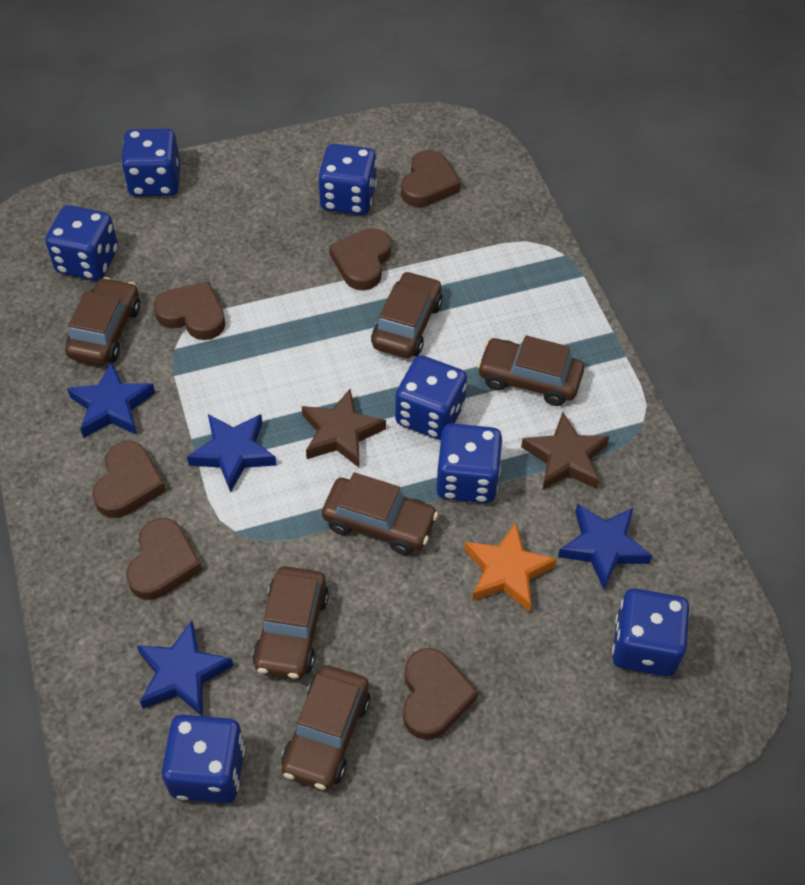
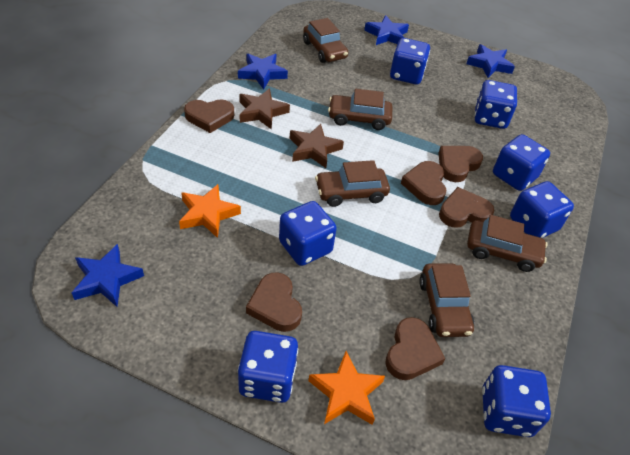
brown car: 6 -> 5
orange star: 1 -> 2

